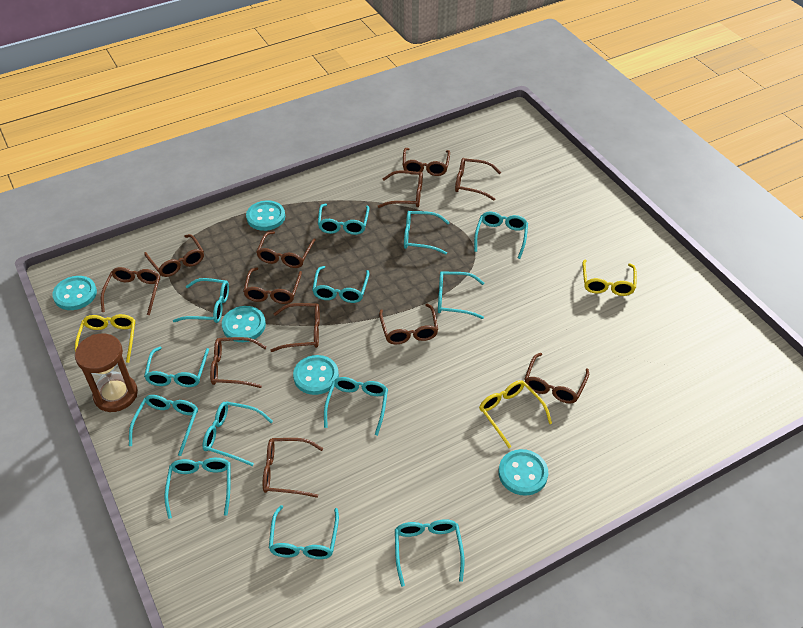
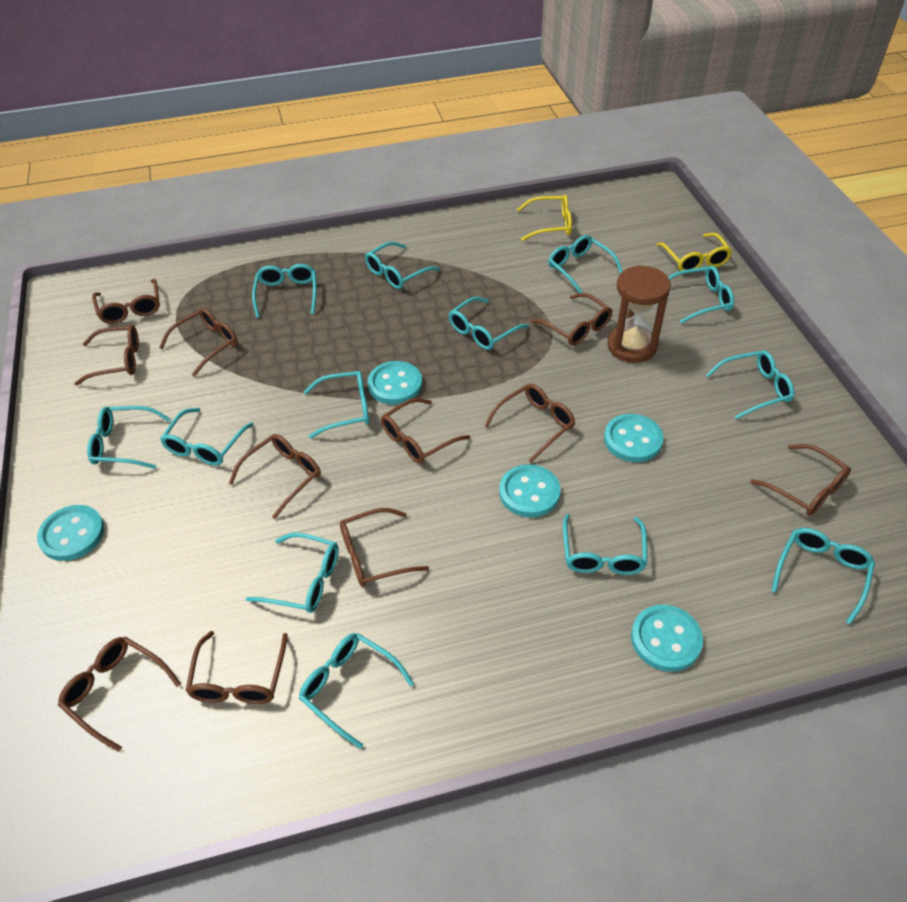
brown glasses: 12 -> 11
yellow glasses: 3 -> 2

